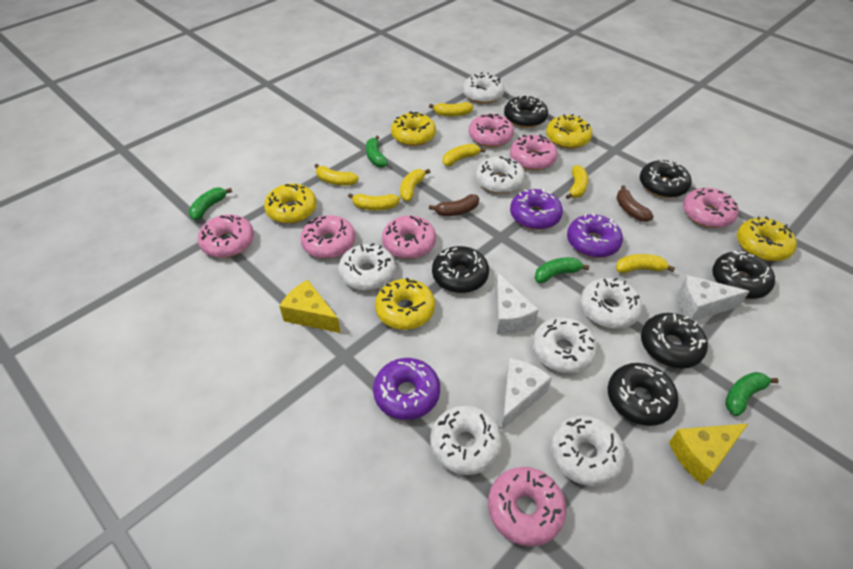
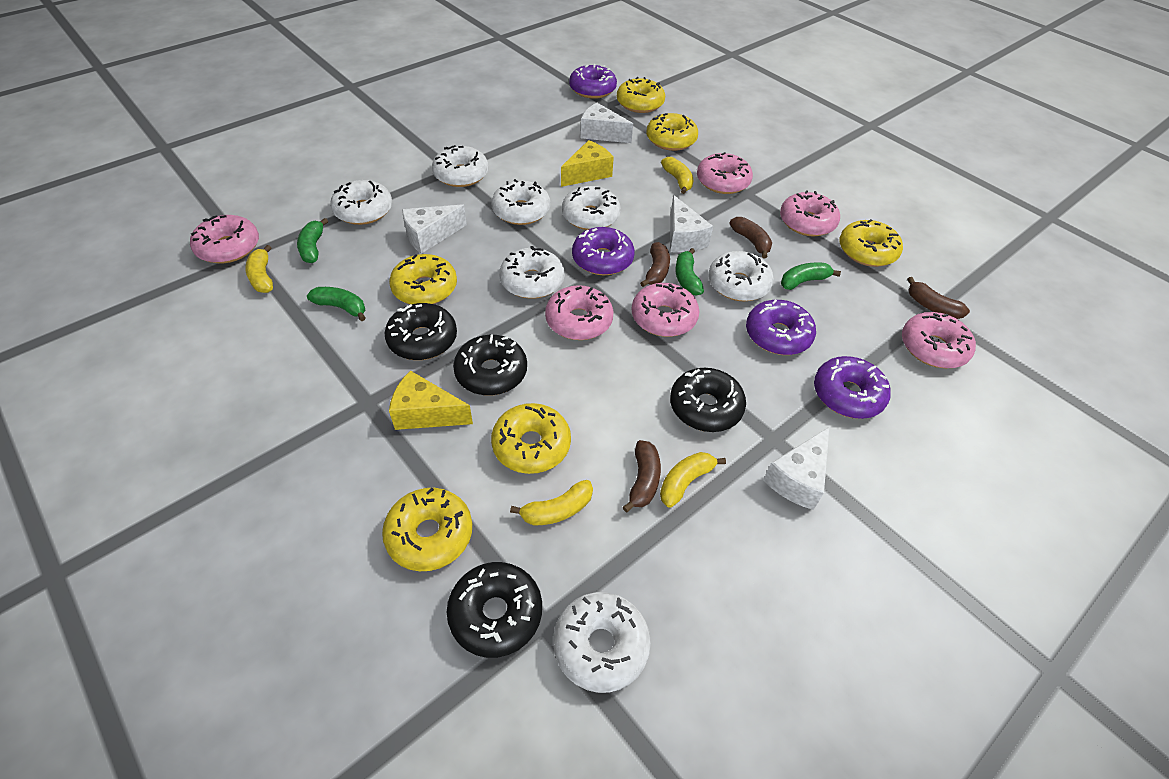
black donut: 6 -> 4
brown banana: 2 -> 4
pink donut: 7 -> 6
purple donut: 3 -> 4
white cheese: 3 -> 4
yellow banana: 7 -> 4
yellow donut: 5 -> 6

